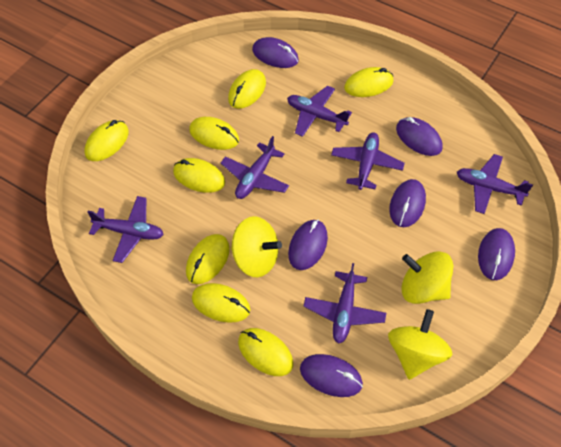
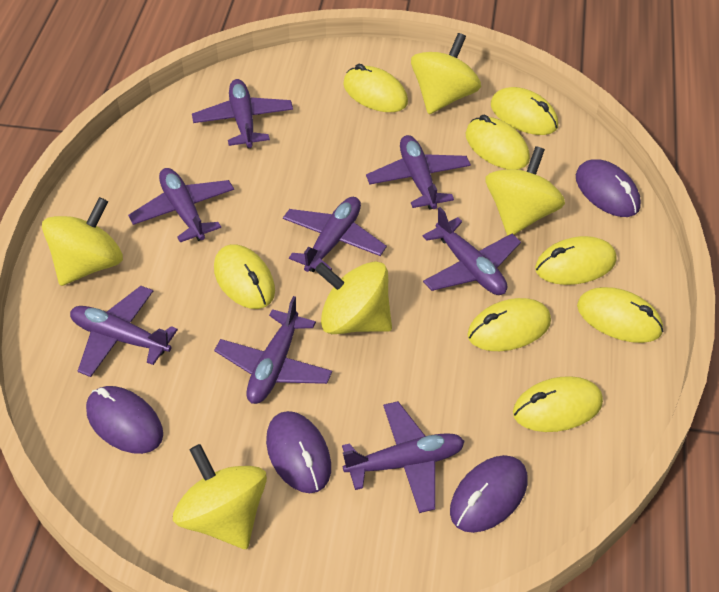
purple mouse: 6 -> 4
purple plane: 6 -> 8
yellow spinning top: 3 -> 5

